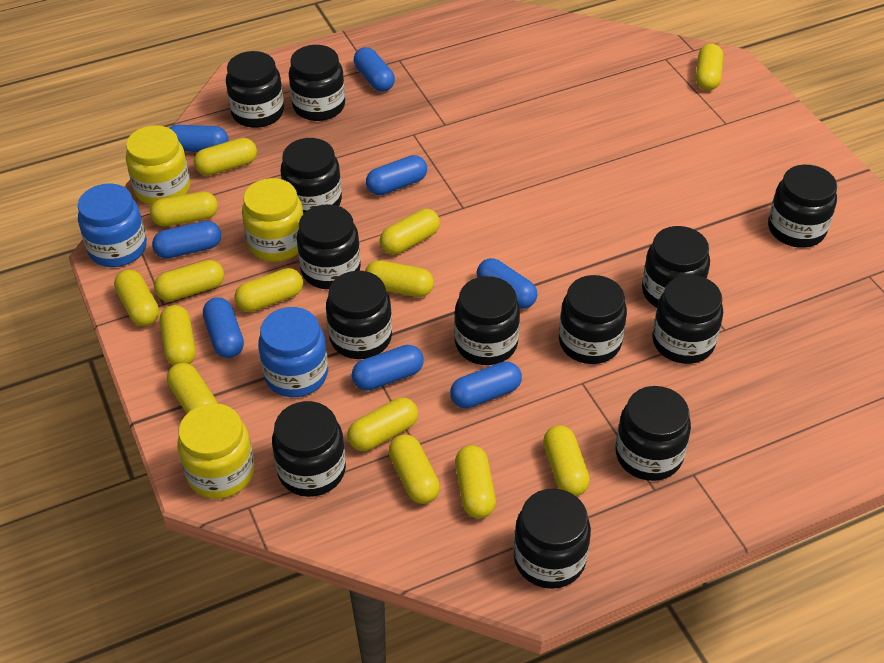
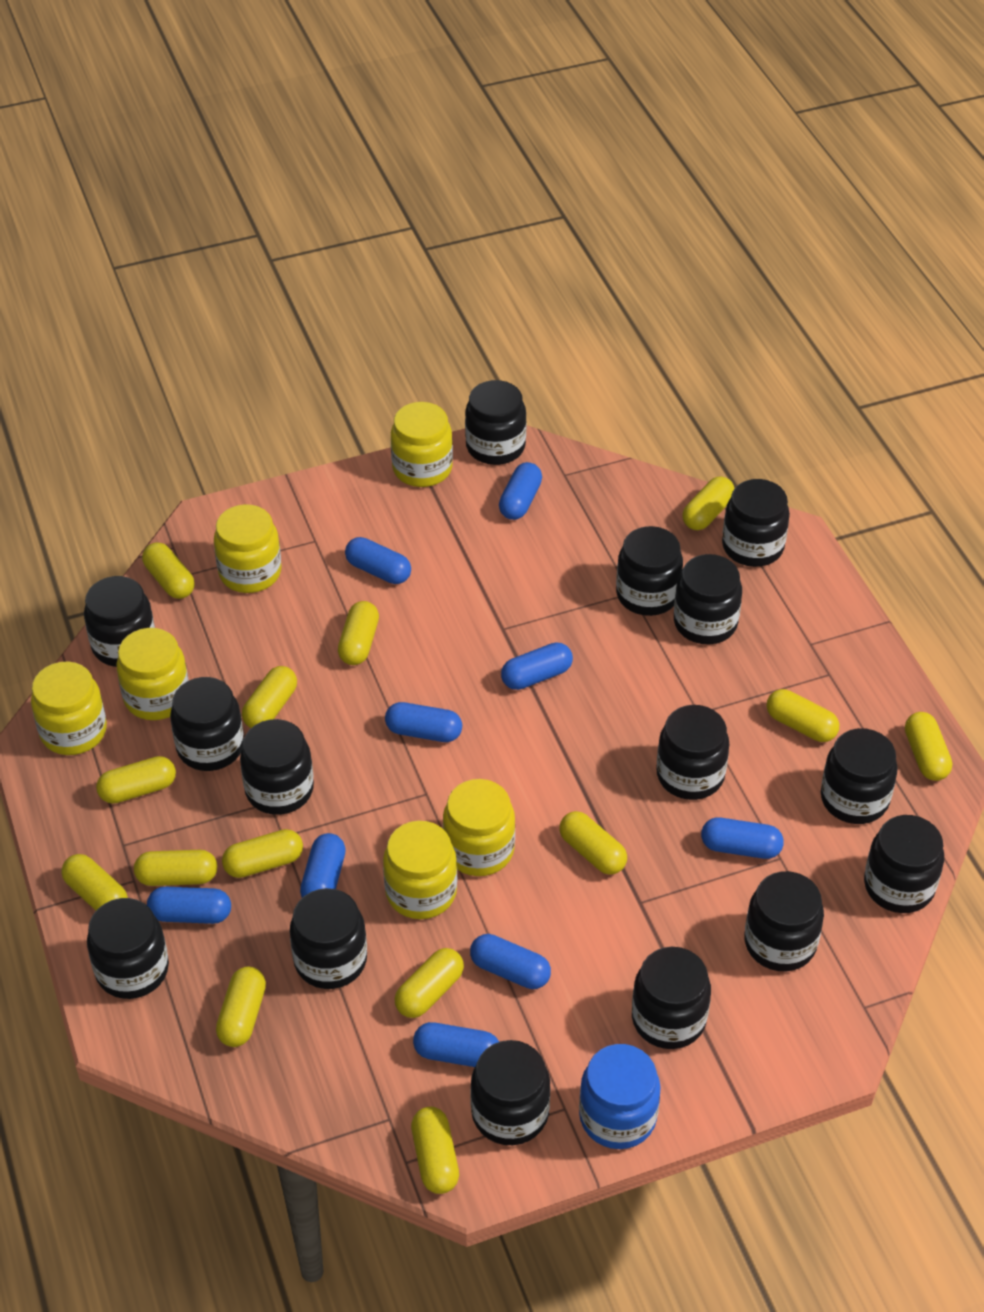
black jar: 13 -> 15
blue capsule: 8 -> 9
blue jar: 2 -> 1
yellow jar: 3 -> 6

